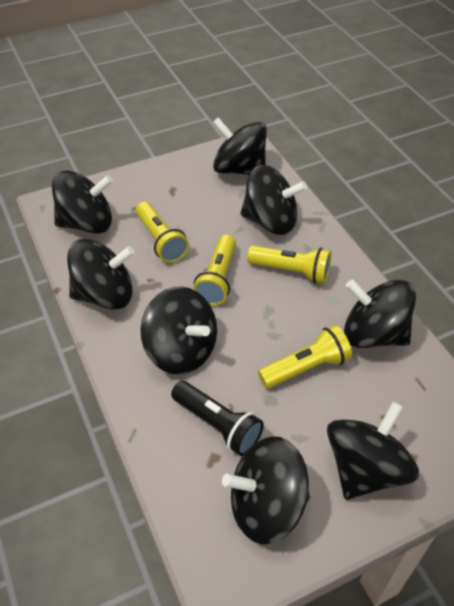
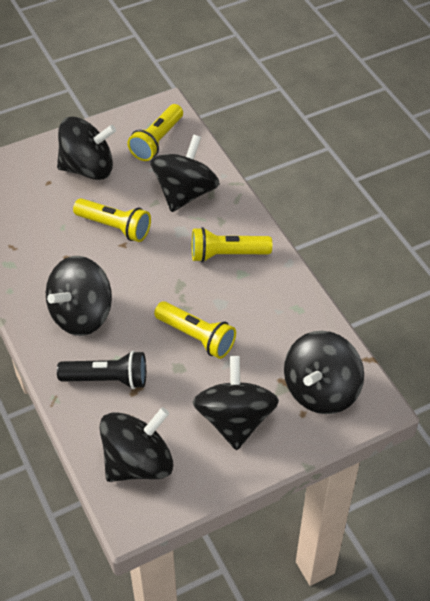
black spinning top: 8 -> 6

